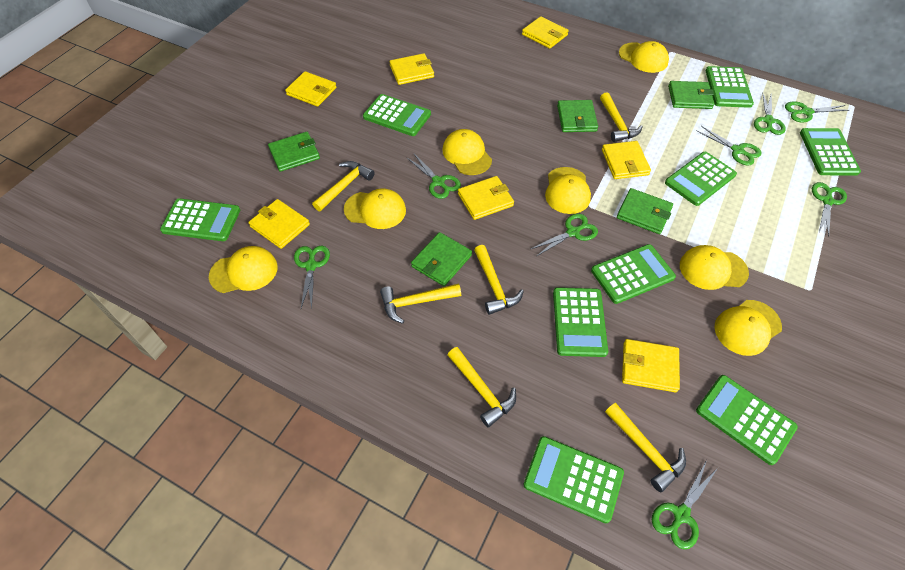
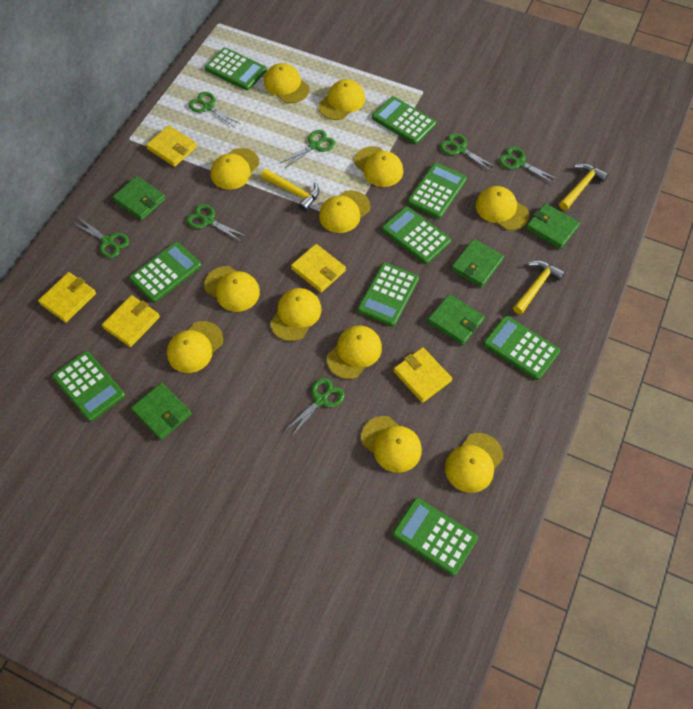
green scissors: 8 -> 7
yellow cap: 7 -> 12
yellow hammer: 6 -> 3
yellow wallet: 7 -> 5

